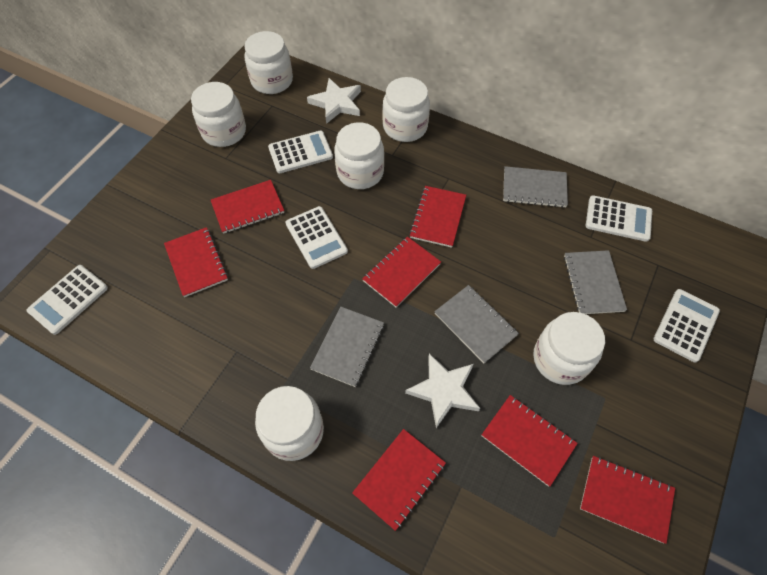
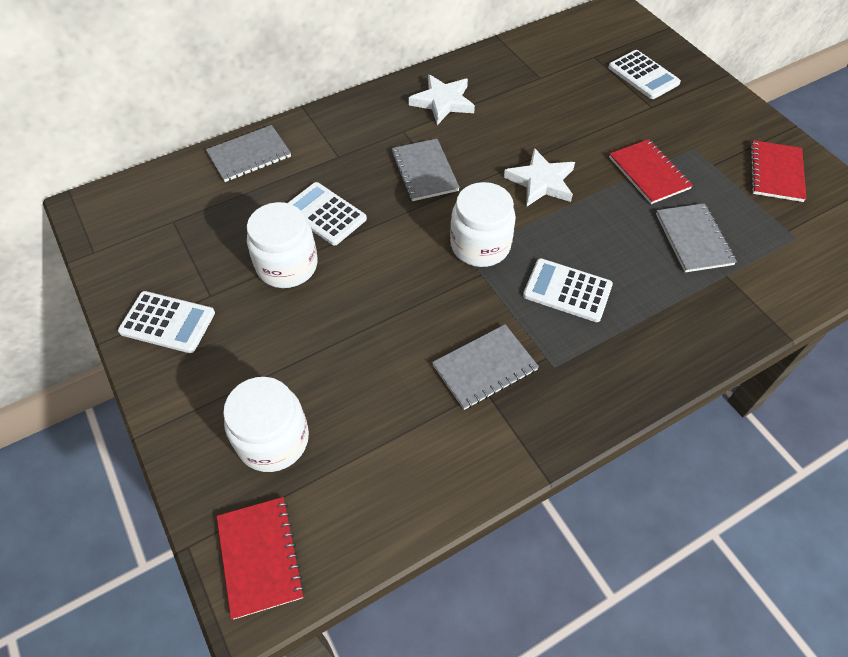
red notebook: 7 -> 3
white calculator: 5 -> 4
white jar: 6 -> 3

